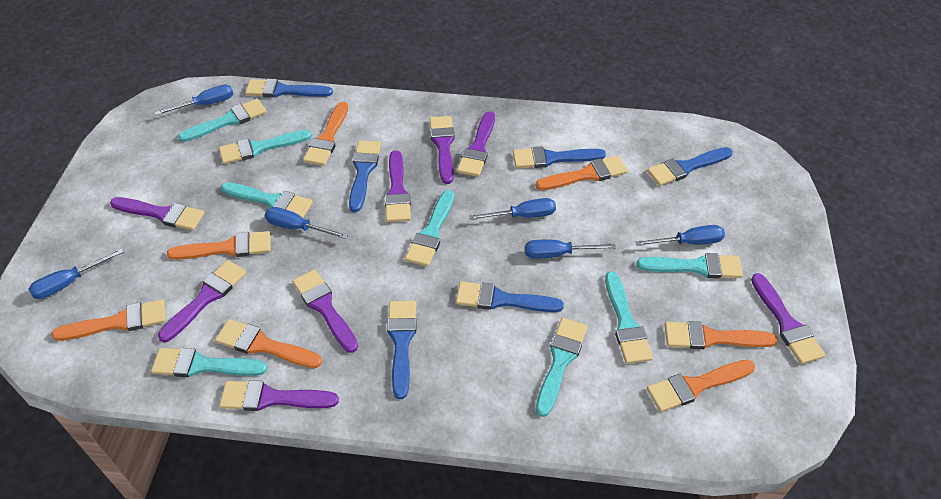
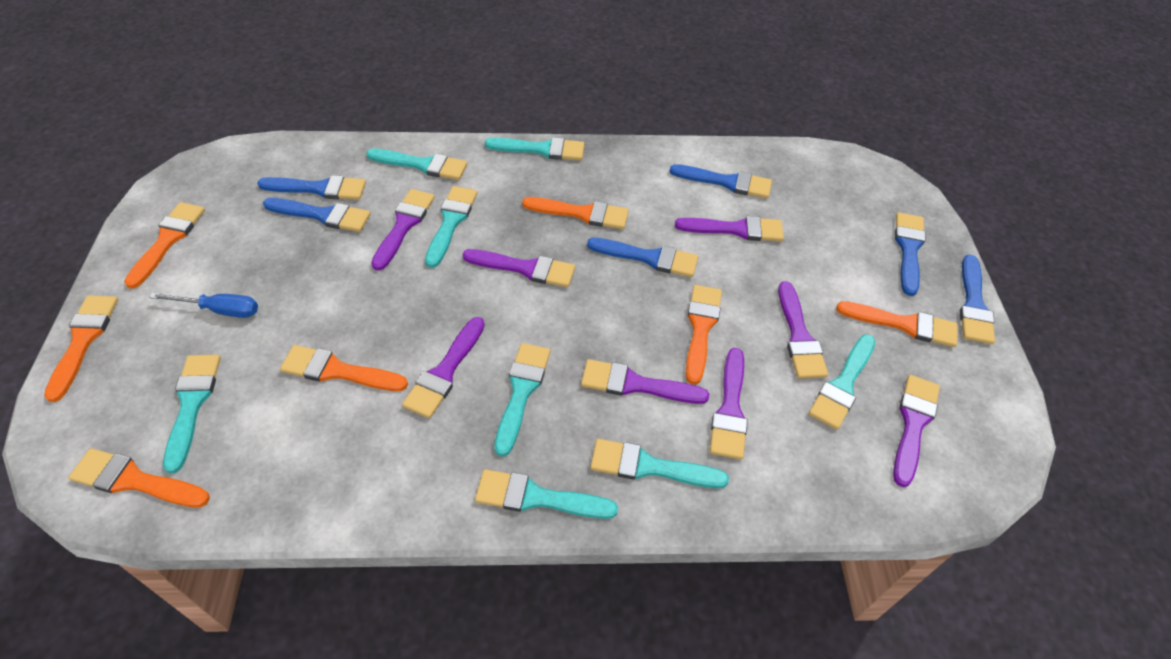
blue screwdriver: 6 -> 1

